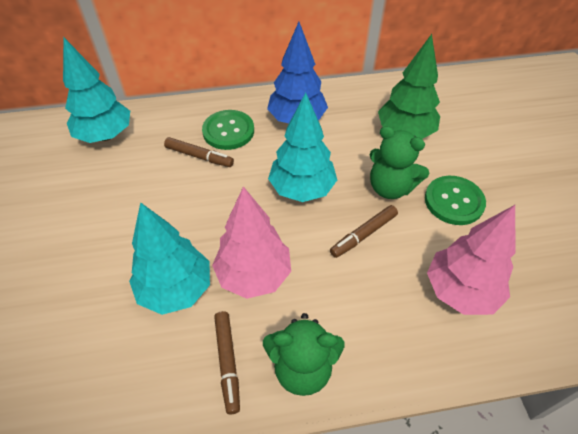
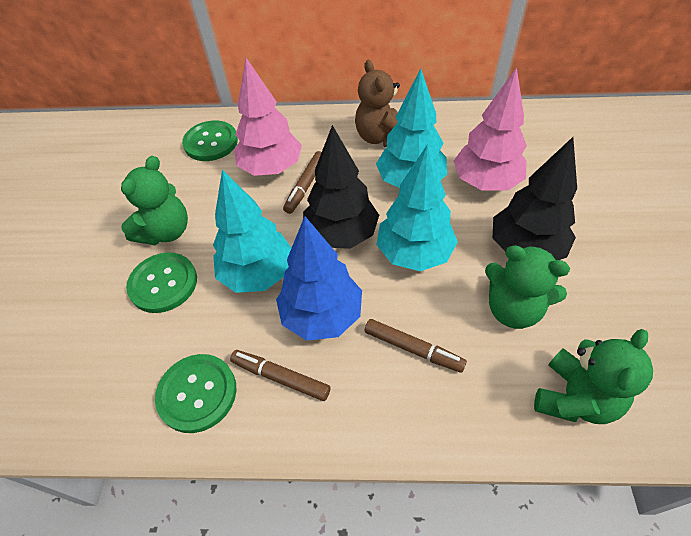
black tree: 0 -> 2
brown teddy bear: 0 -> 1
green button: 2 -> 3
green teddy bear: 2 -> 3
green tree: 1 -> 0

